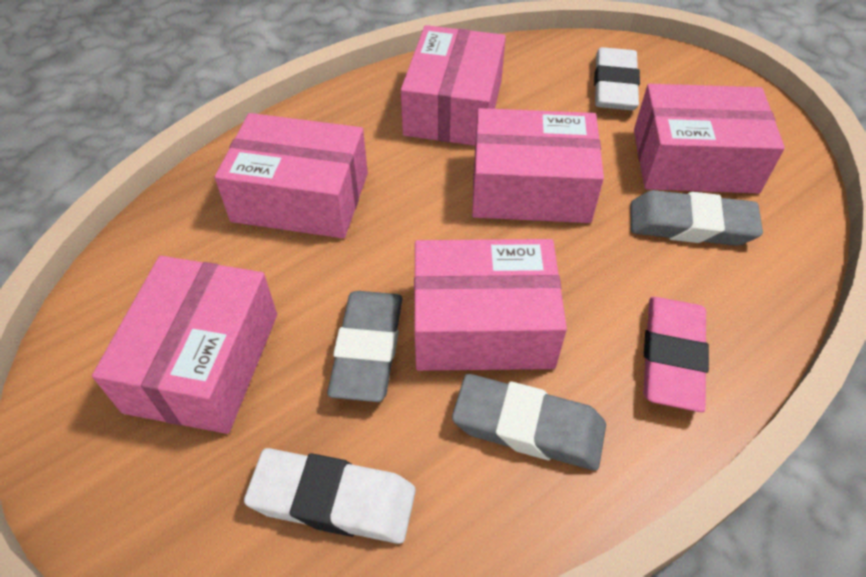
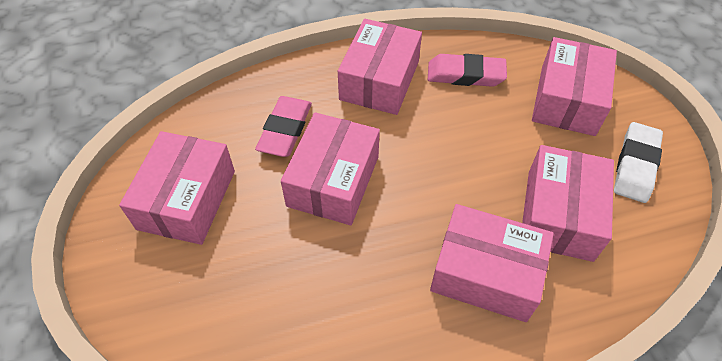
grey eraser: 3 -> 0
pink eraser: 1 -> 2
white eraser: 2 -> 1

